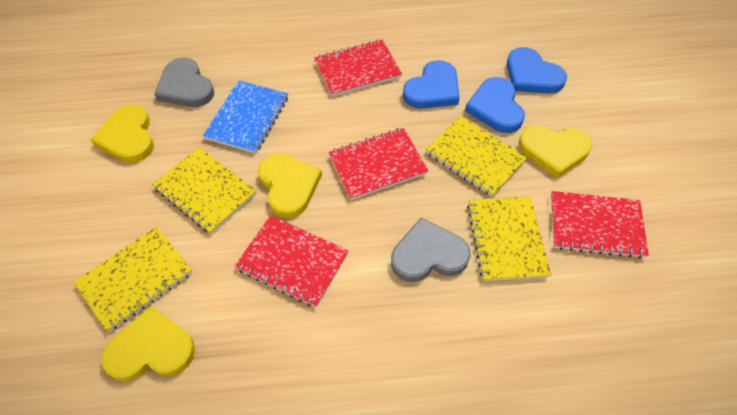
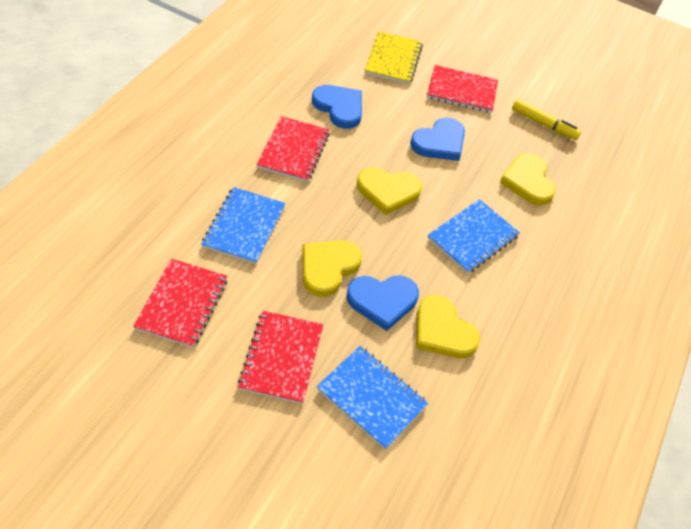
blue notebook: 1 -> 3
grey heart: 2 -> 0
yellow marker: 0 -> 1
yellow notebook: 4 -> 1

